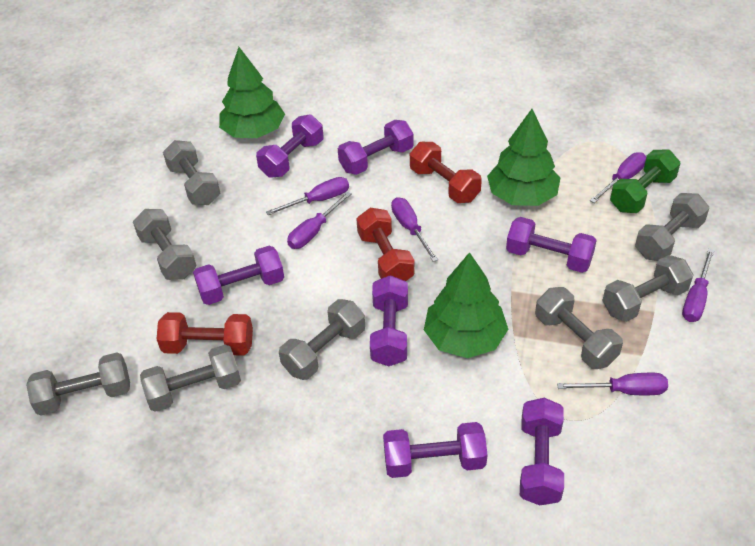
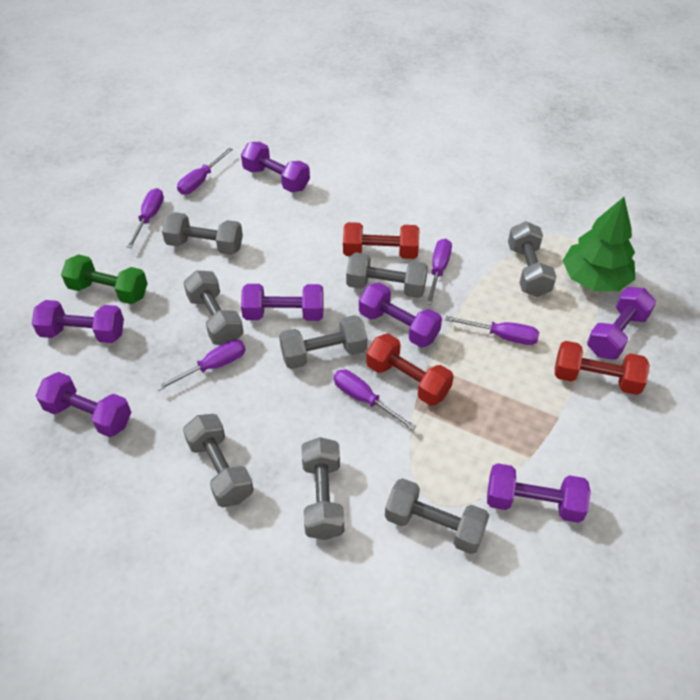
green tree: 3 -> 1

